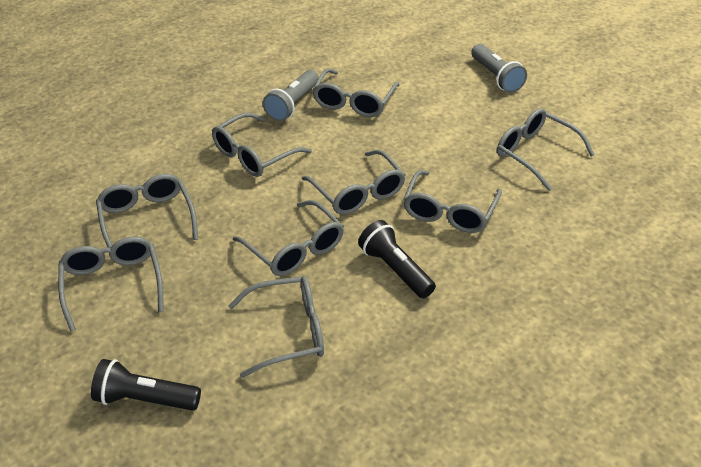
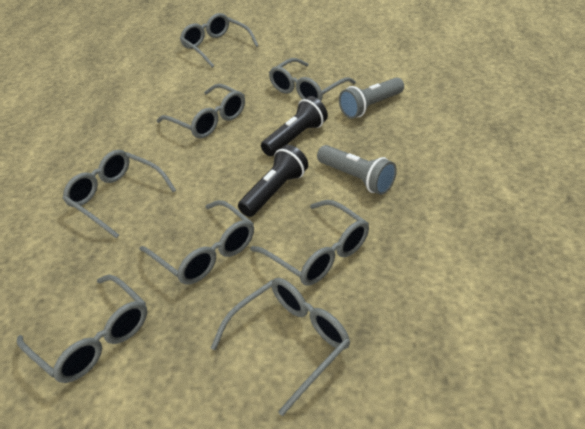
grey glasses: 9 -> 8

